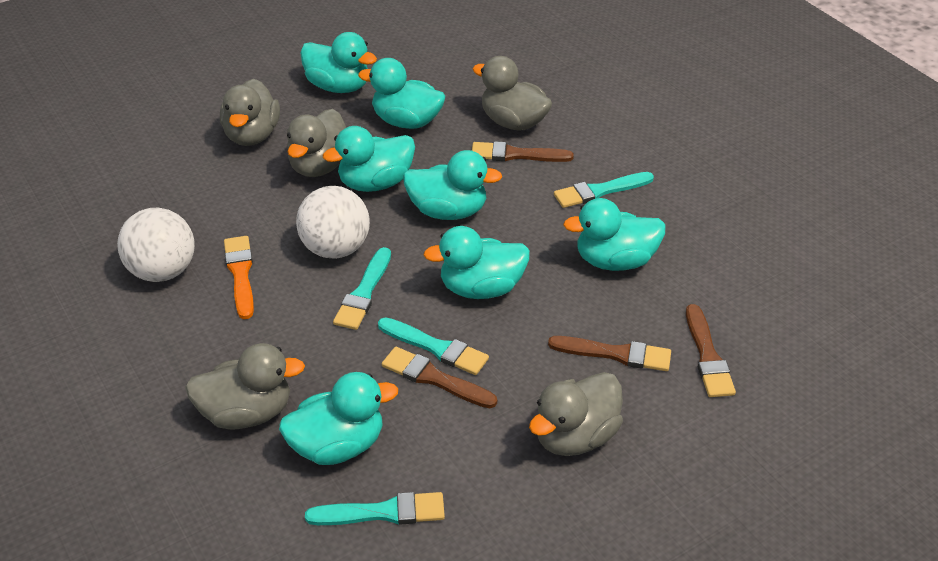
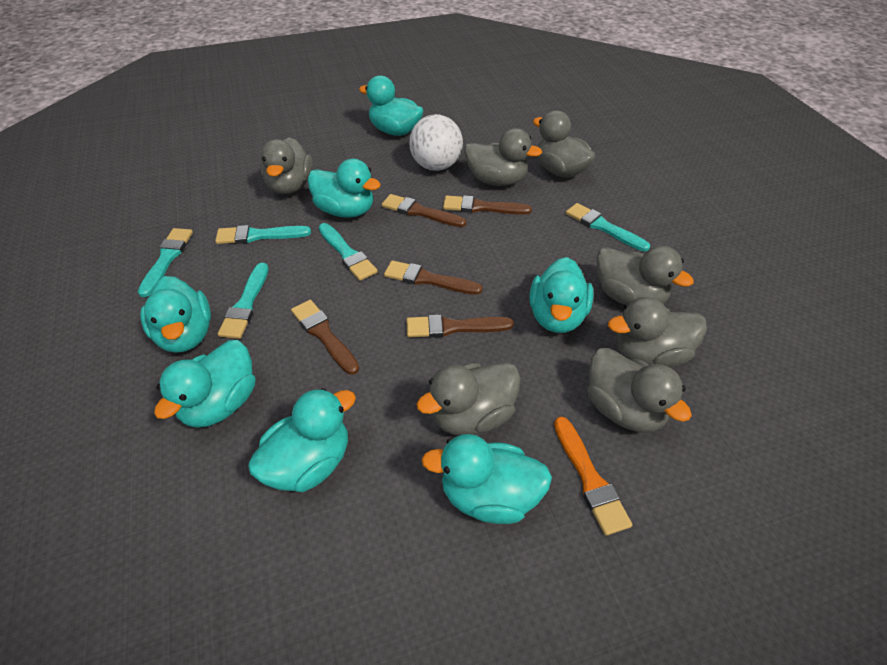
brown brush: 4 -> 5
grey duck: 5 -> 7
turquoise brush: 4 -> 5
white ball: 2 -> 1

